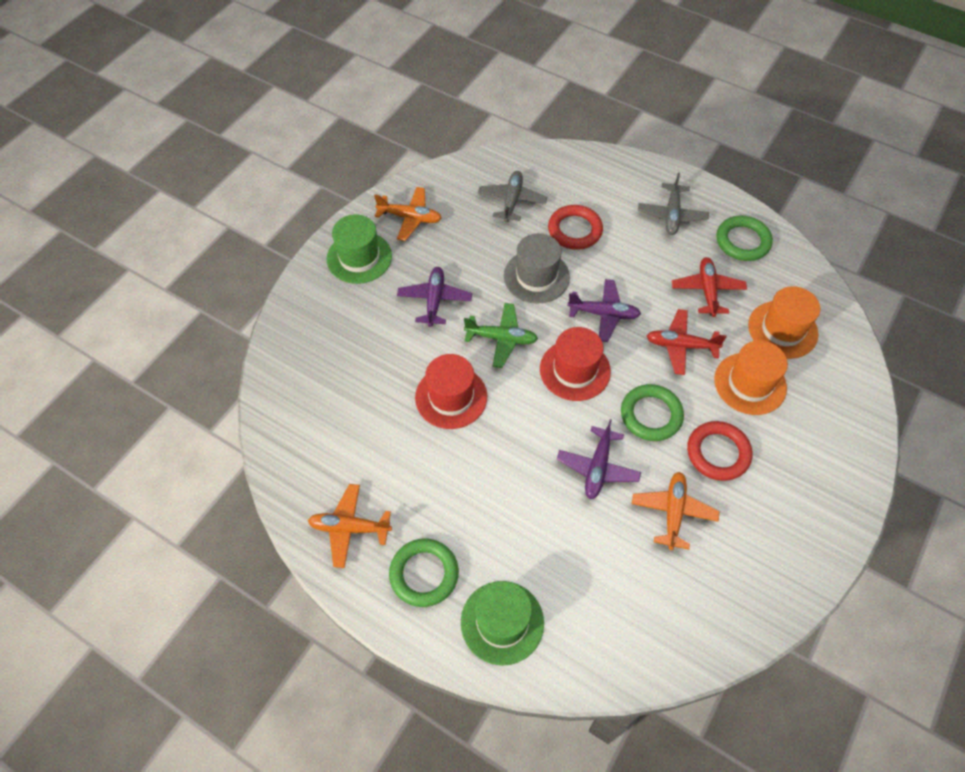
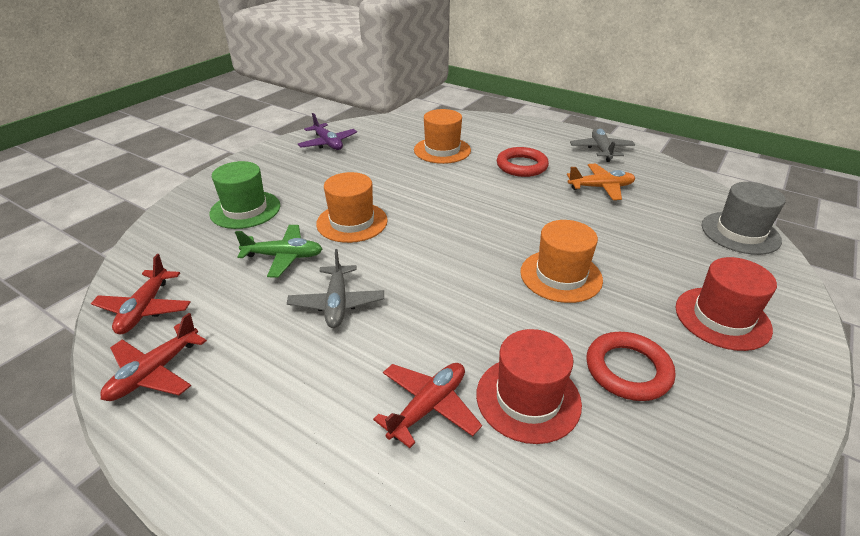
green hat: 2 -> 1
green ring: 3 -> 0
orange hat: 2 -> 3
orange plane: 3 -> 1
purple plane: 3 -> 1
red plane: 2 -> 3

